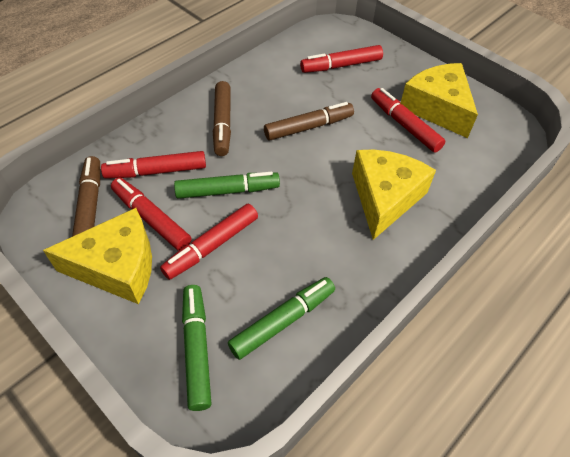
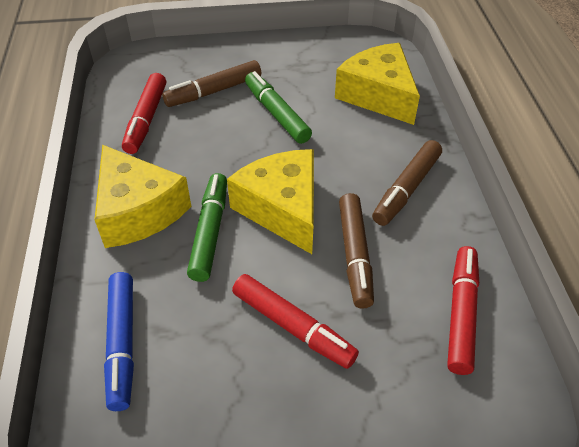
blue marker: 0 -> 1
green marker: 3 -> 2
red marker: 5 -> 3

